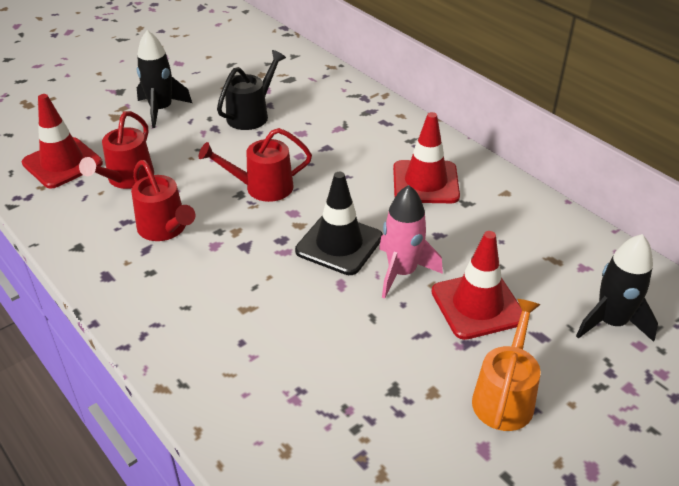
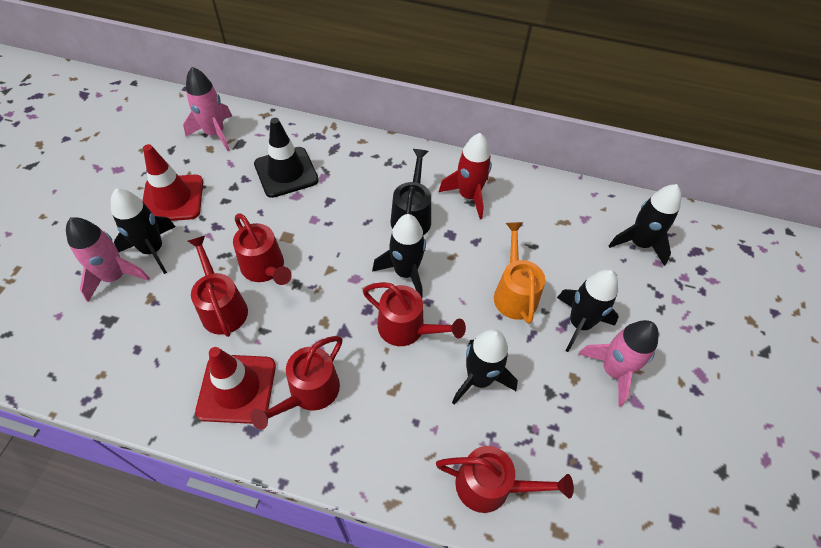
black rocket: 2 -> 5
pink rocket: 1 -> 3
red rocket: 0 -> 1
red traffic cone: 3 -> 2
red watering can: 3 -> 5

